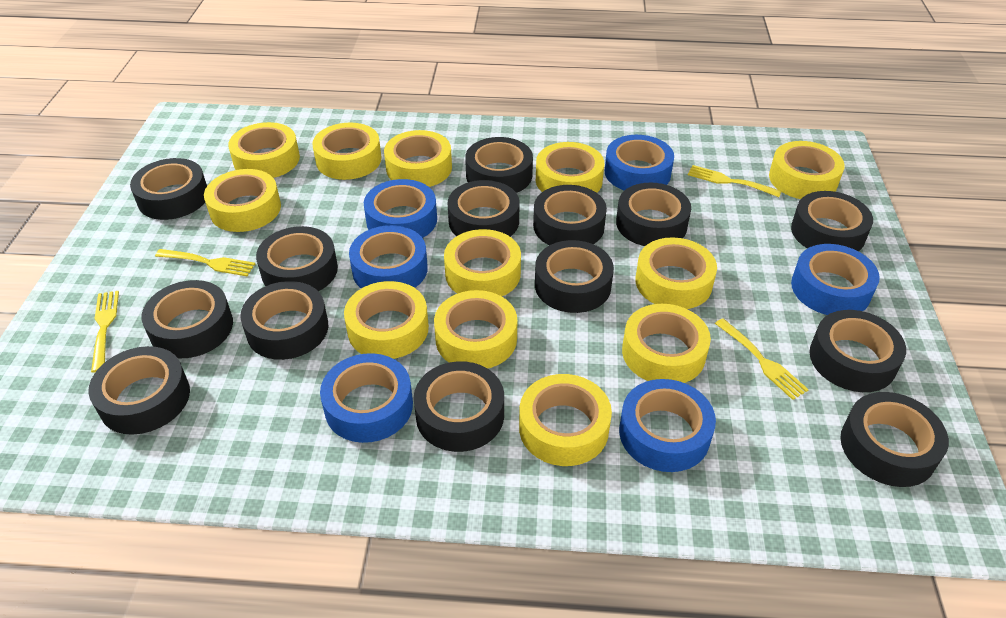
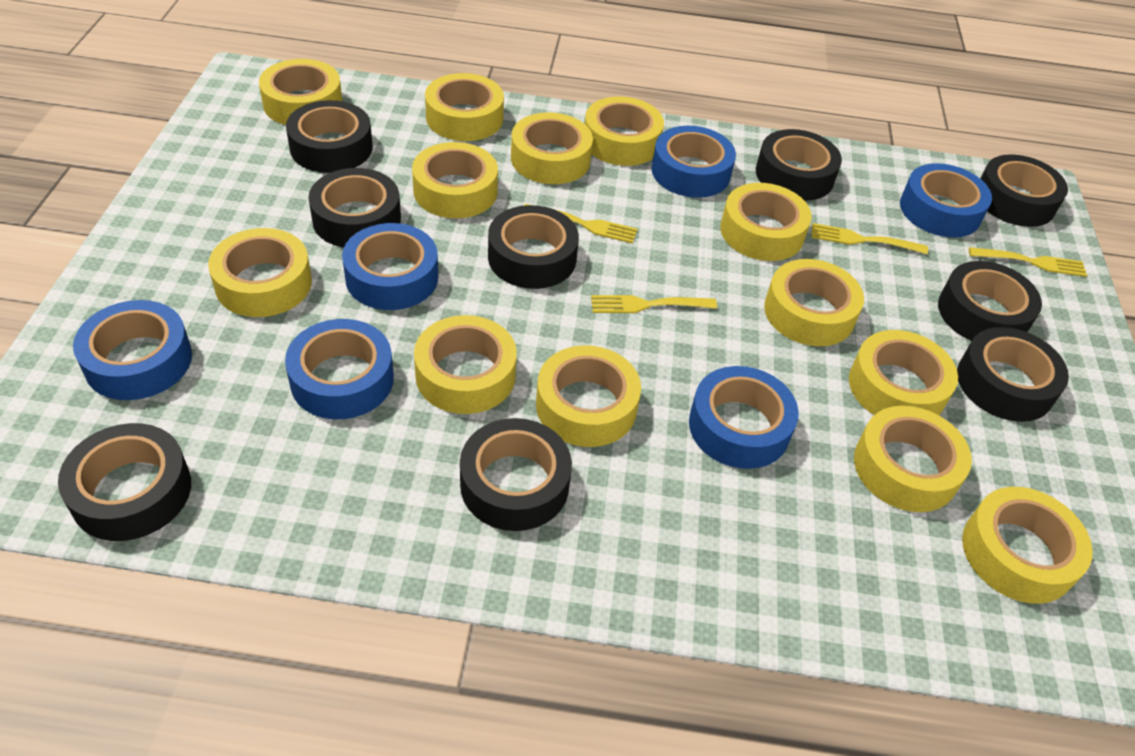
black tape: 14 -> 9
yellow tape: 12 -> 13

